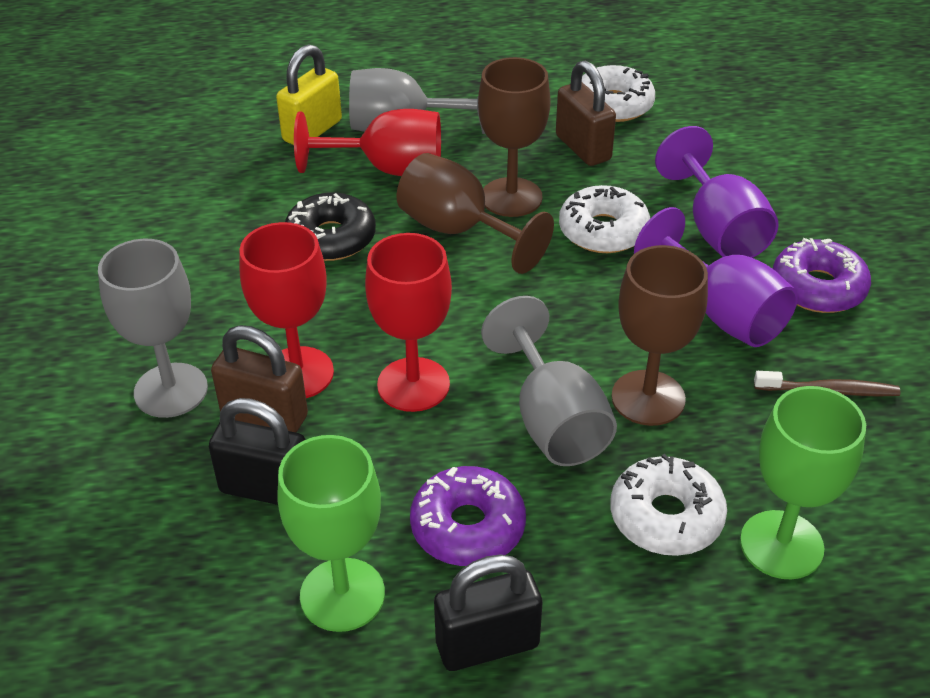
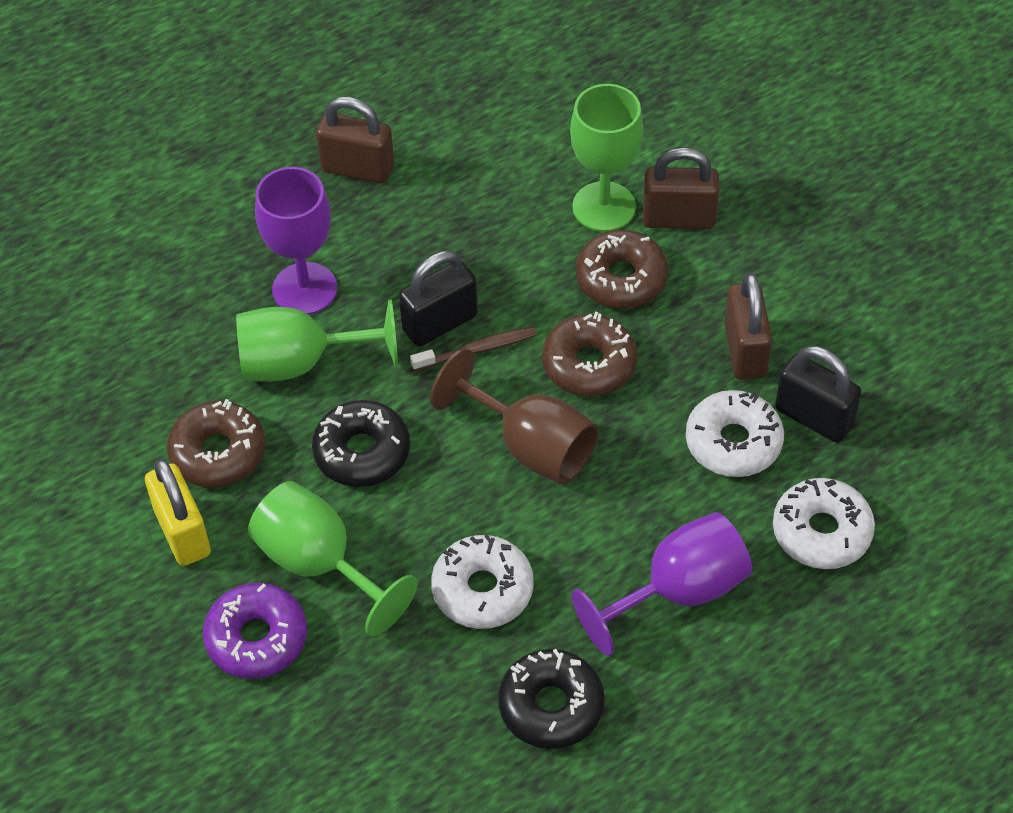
black donut: 1 -> 2
brown donut: 0 -> 3
brown goblet: 3 -> 1
brown padlock: 2 -> 3
green goblet: 2 -> 3
grey goblet: 3 -> 0
purple donut: 2 -> 1
red goblet: 3 -> 0

